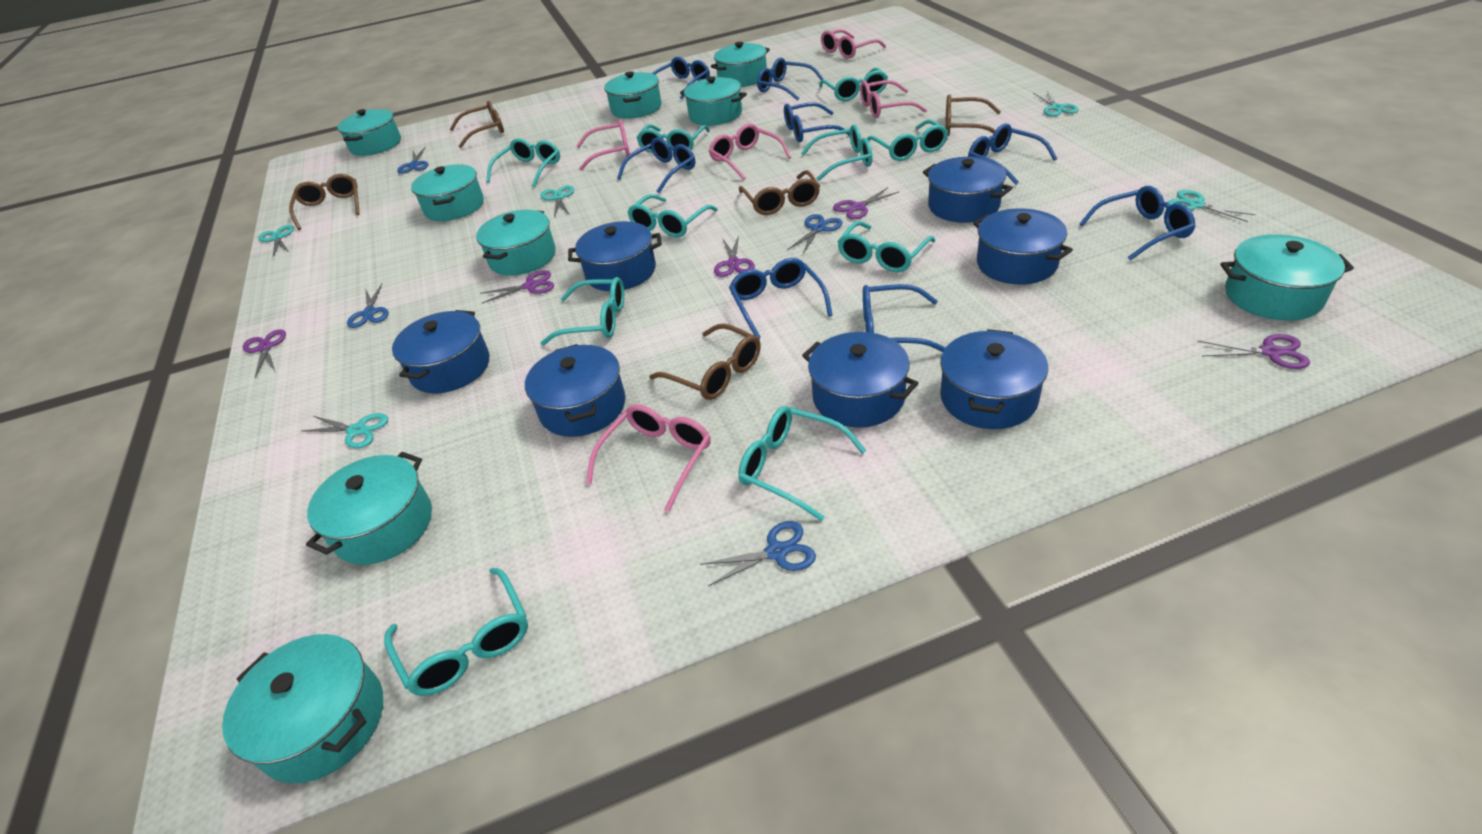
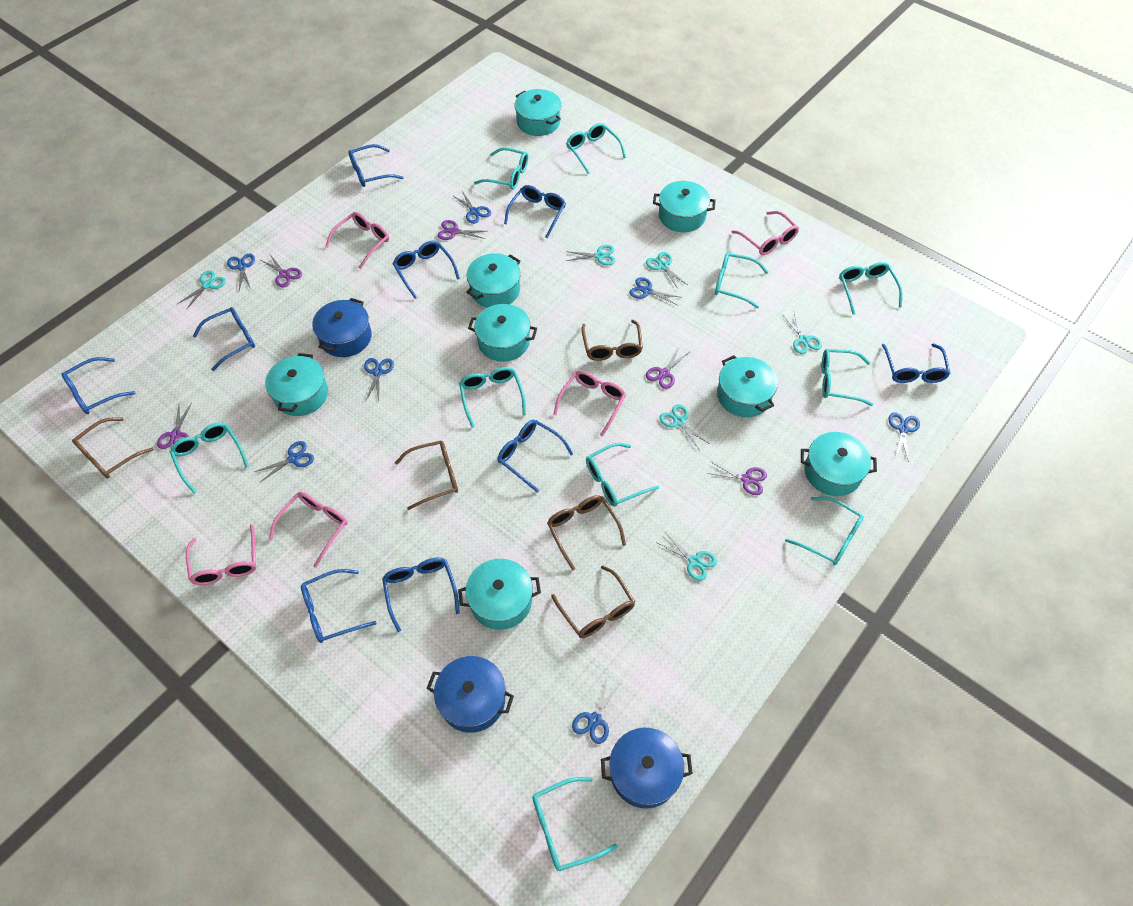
blue glasses: 8 -> 9
blue pot: 7 -> 3
blue scissors: 4 -> 7
turquoise pot: 9 -> 8
turquoise scissors: 5 -> 6

